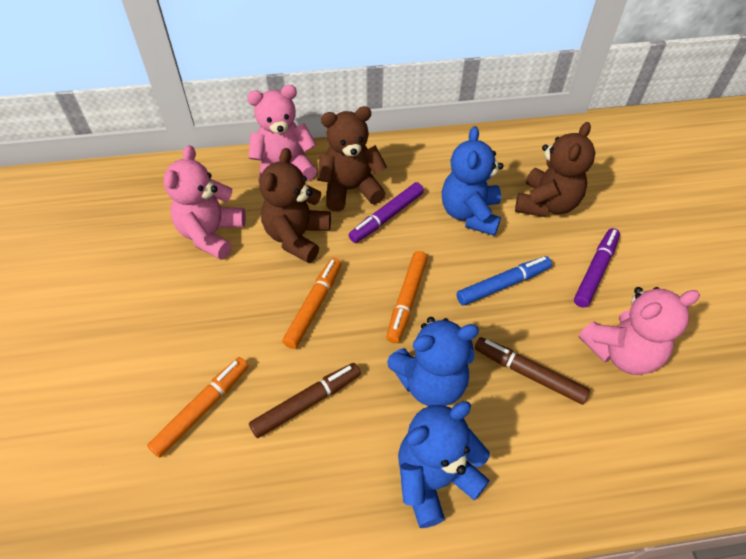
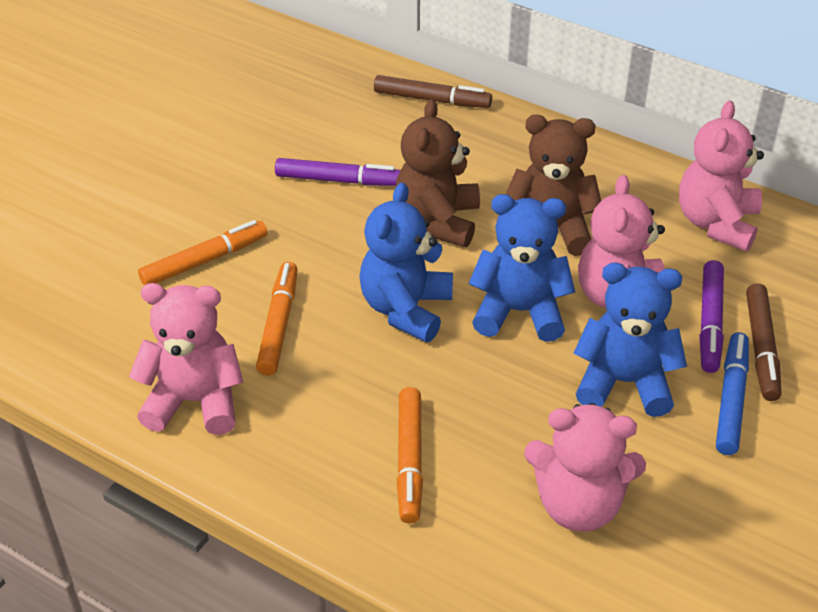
brown teddy bear: 3 -> 2
pink teddy bear: 3 -> 4

